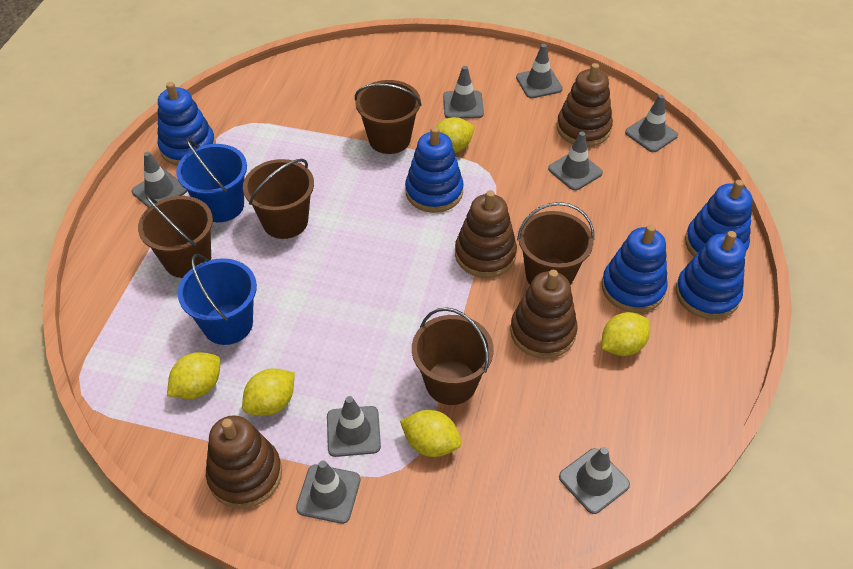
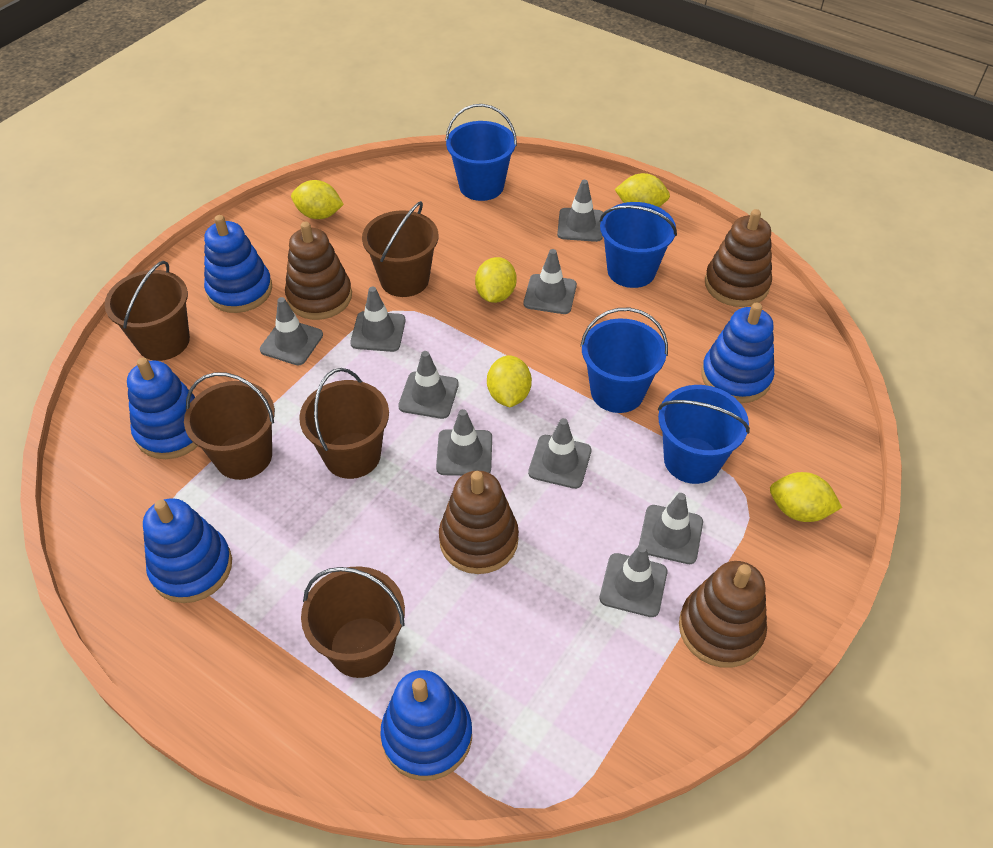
blue bucket: 2 -> 4
grey traffic cone: 8 -> 9

